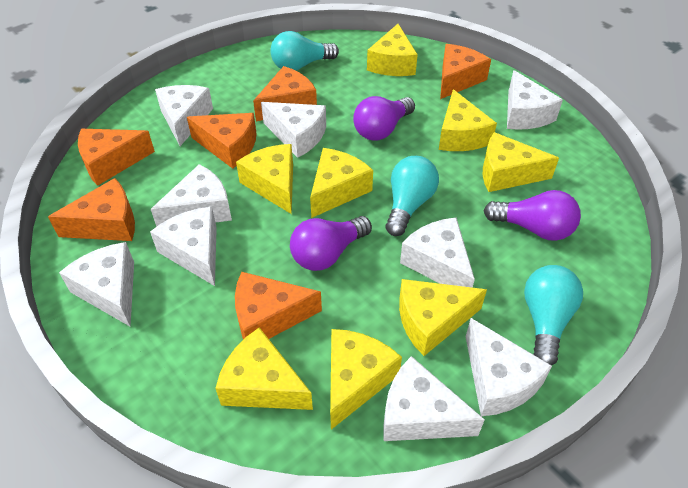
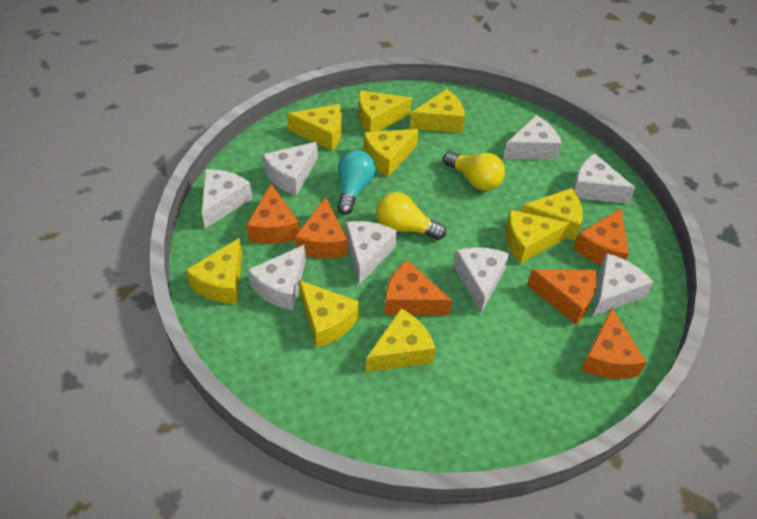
purple light bulb: 3 -> 0
turquoise light bulb: 3 -> 1
white cheese: 9 -> 8
yellow cheese: 8 -> 9
yellow light bulb: 0 -> 2

